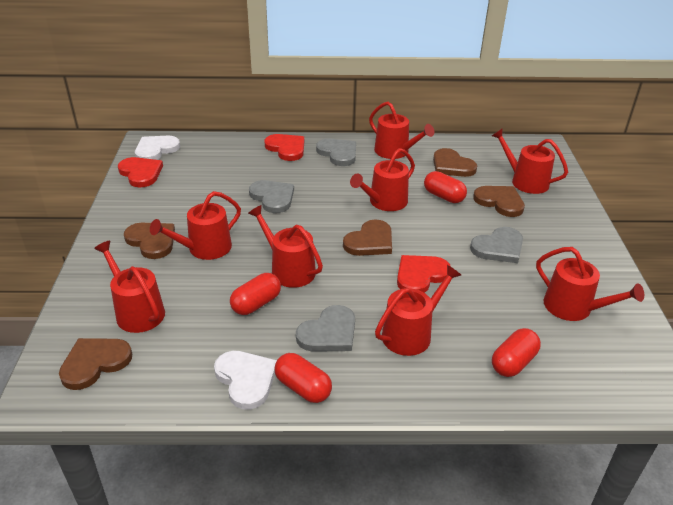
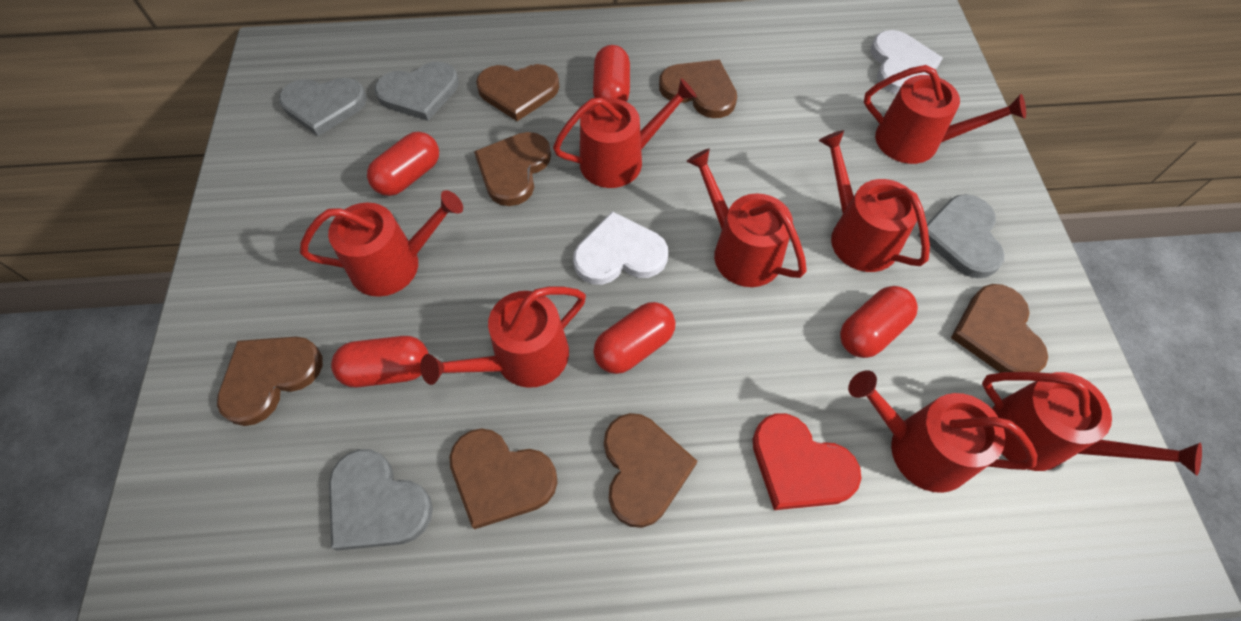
brown heart: 5 -> 7
red capsule: 4 -> 5
red heart: 3 -> 1

